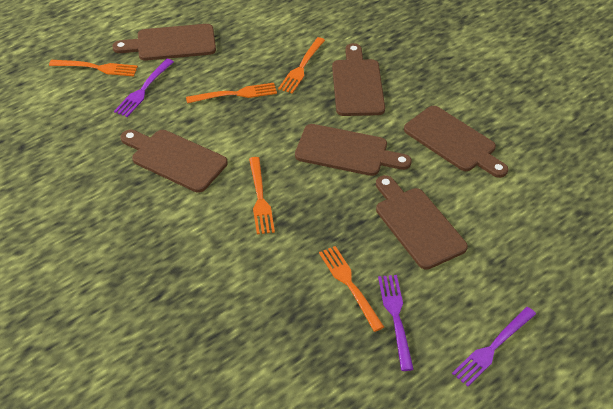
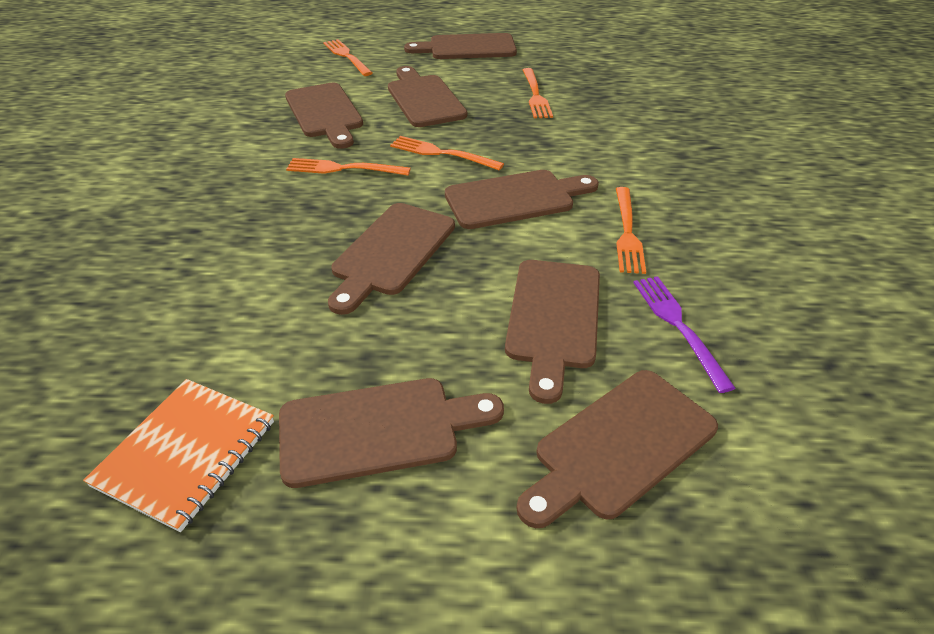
brown cutting board: 6 -> 8
orange notebook: 0 -> 1
purple fork: 3 -> 1

